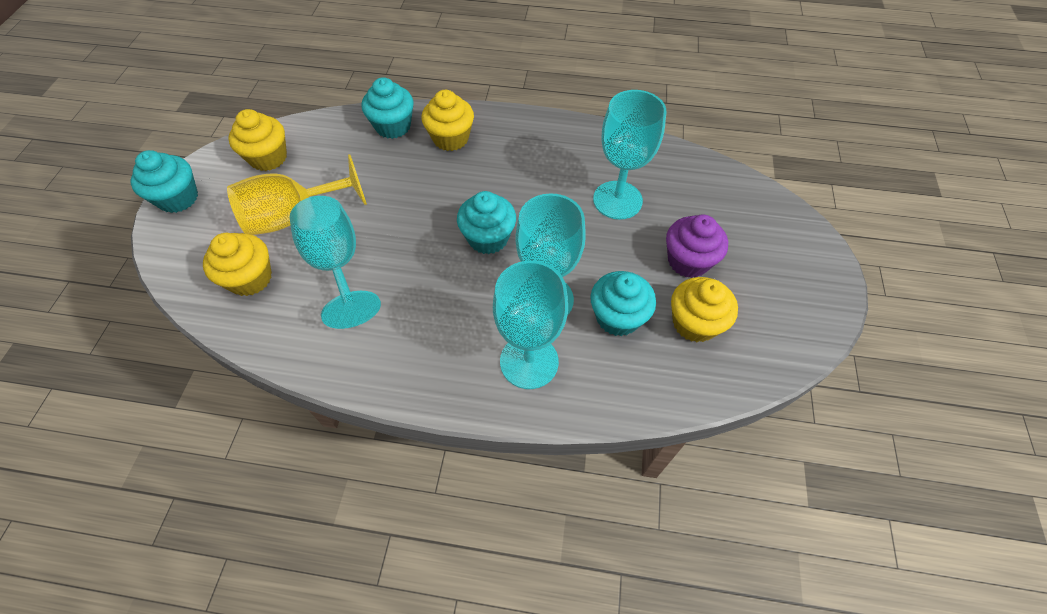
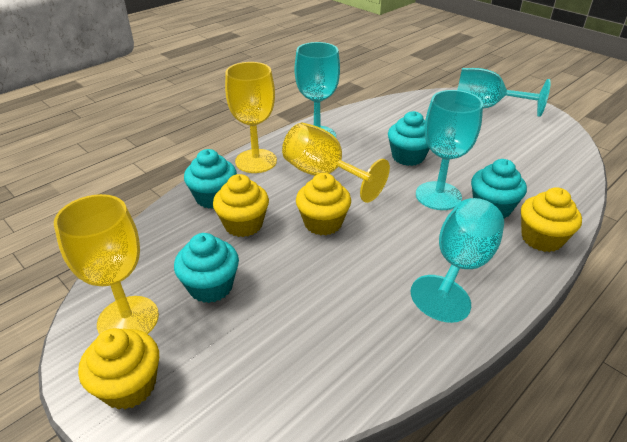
purple cupcake: 1 -> 0
yellow goblet: 1 -> 3

